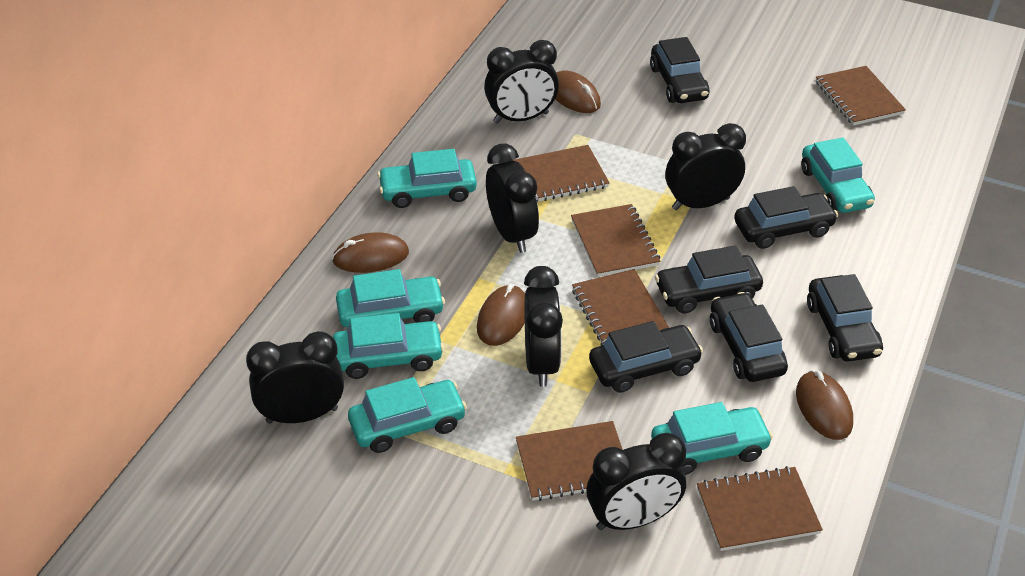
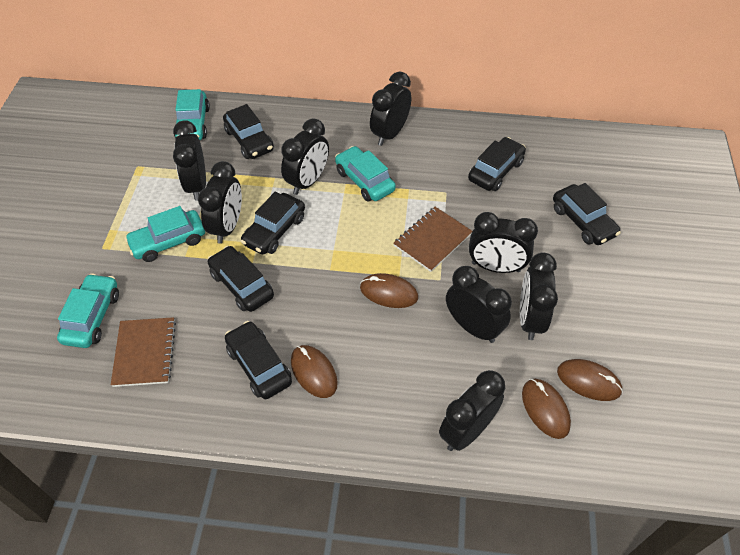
black clock: 6 -> 8
brown notebook: 6 -> 2
turquoise car: 6 -> 4

